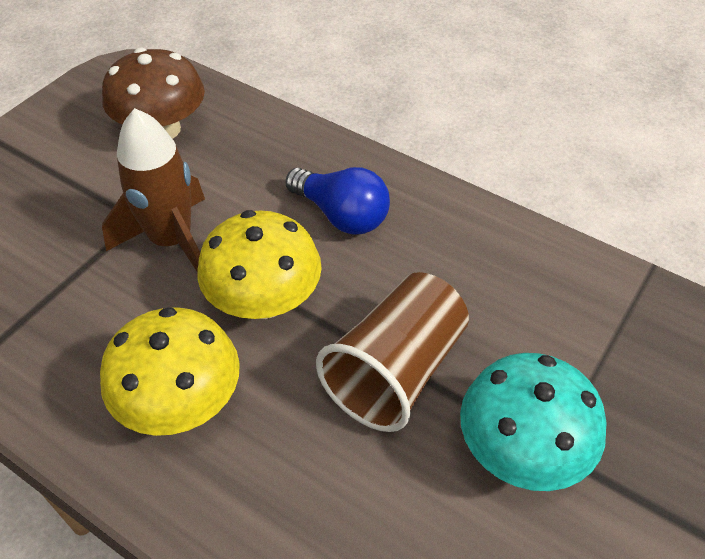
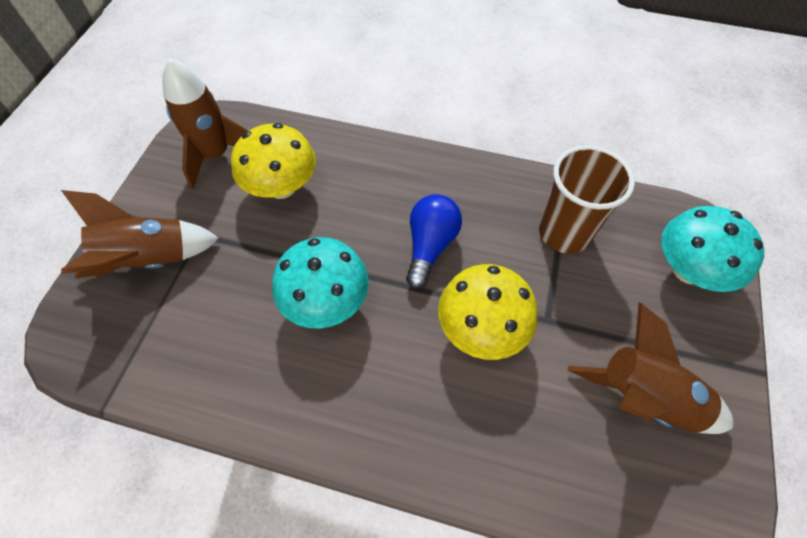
brown mushroom: 1 -> 0
brown rocket: 1 -> 3
turquoise mushroom: 1 -> 2

